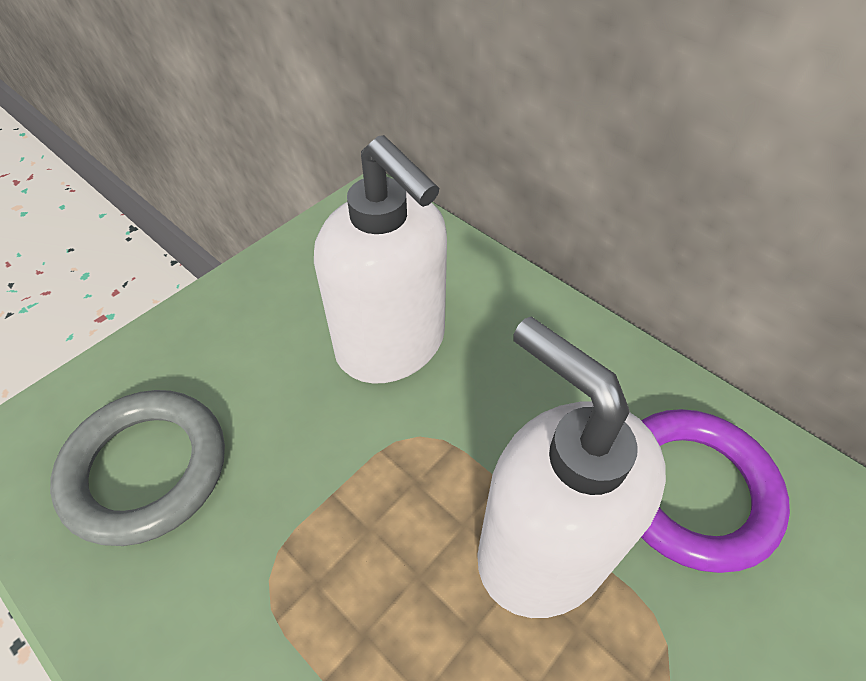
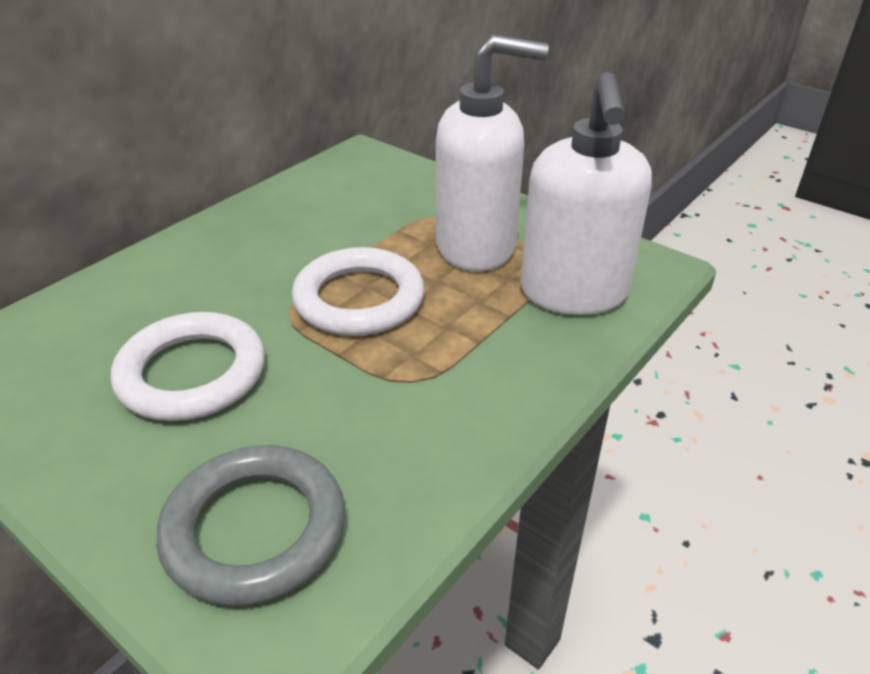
purple ring: 1 -> 0
white ring: 0 -> 2

